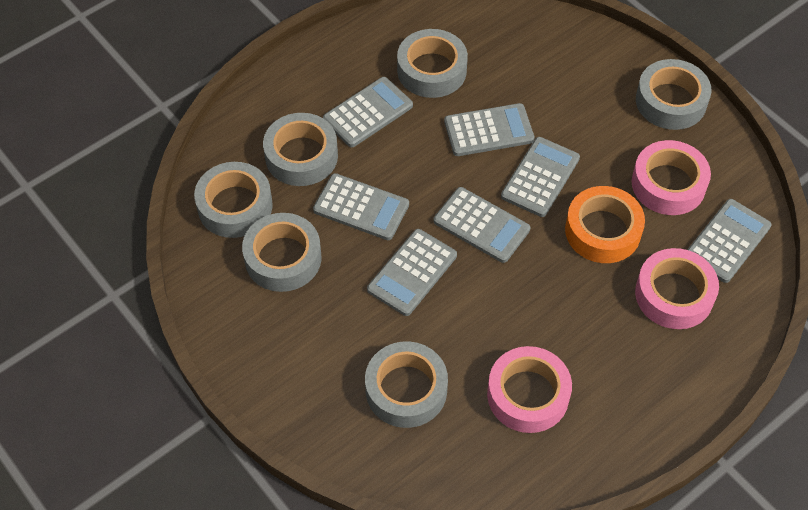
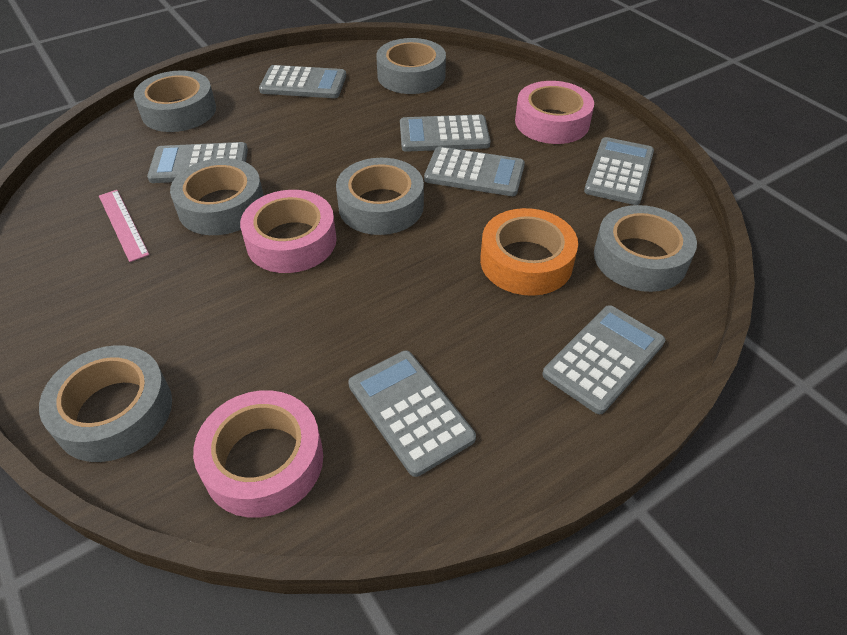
pink ruler: 0 -> 1

